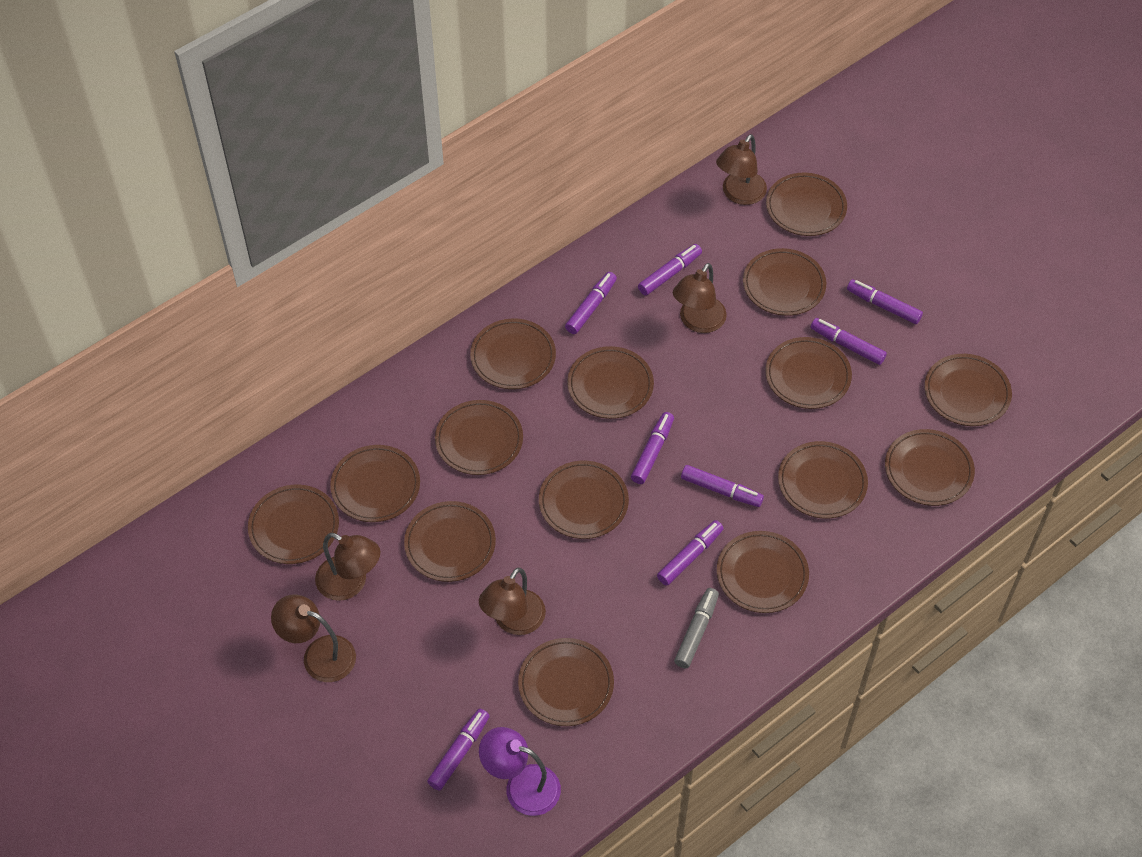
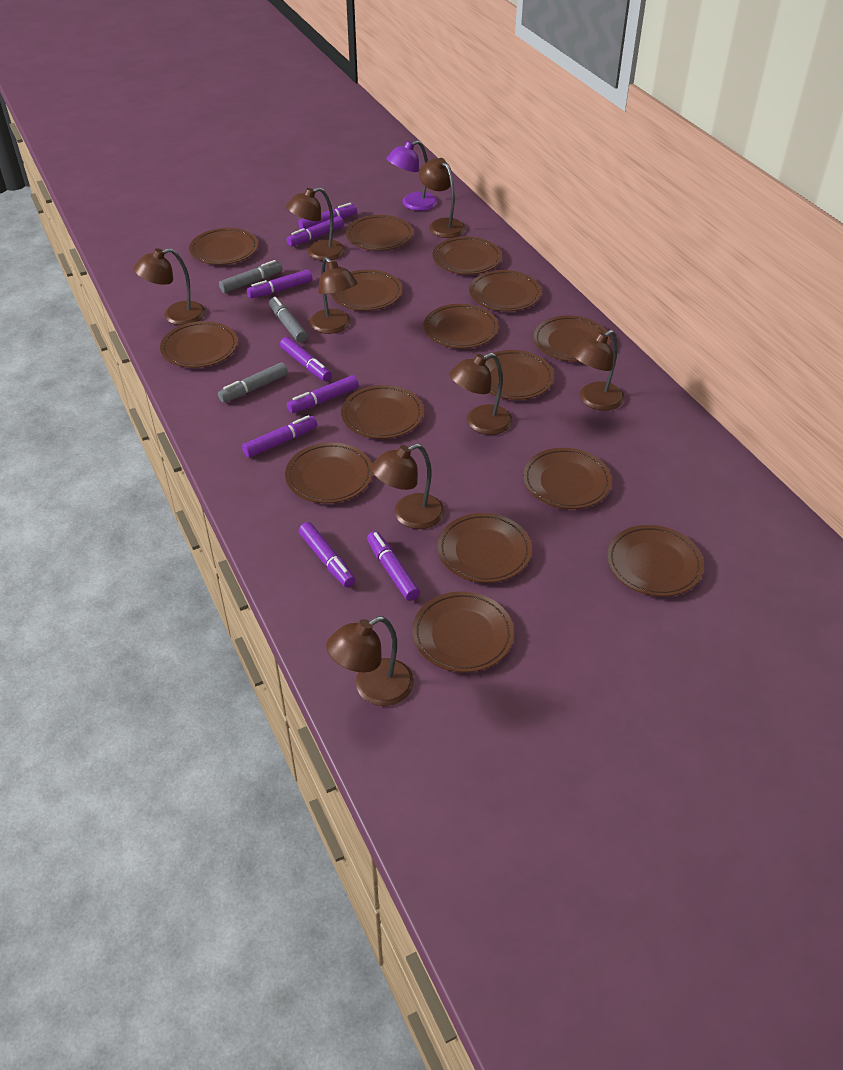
brown lamp: 5 -> 8
grey marker: 1 -> 3

